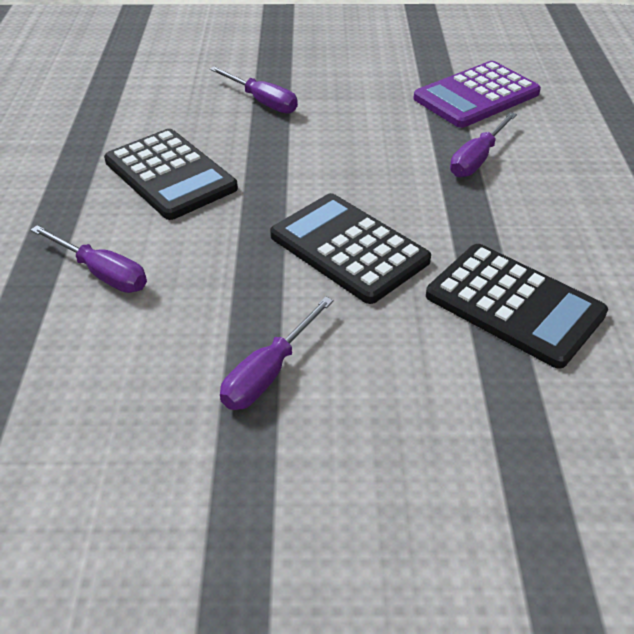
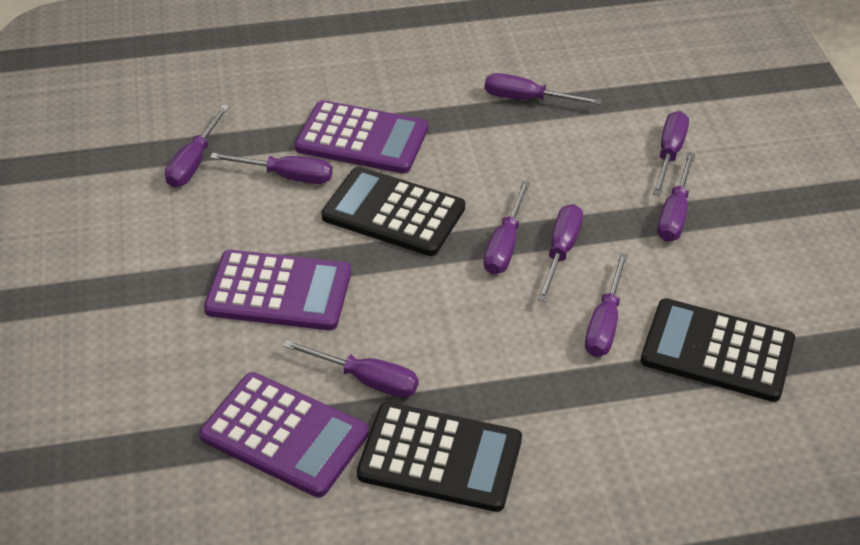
purple calculator: 1 -> 3
purple screwdriver: 4 -> 9

